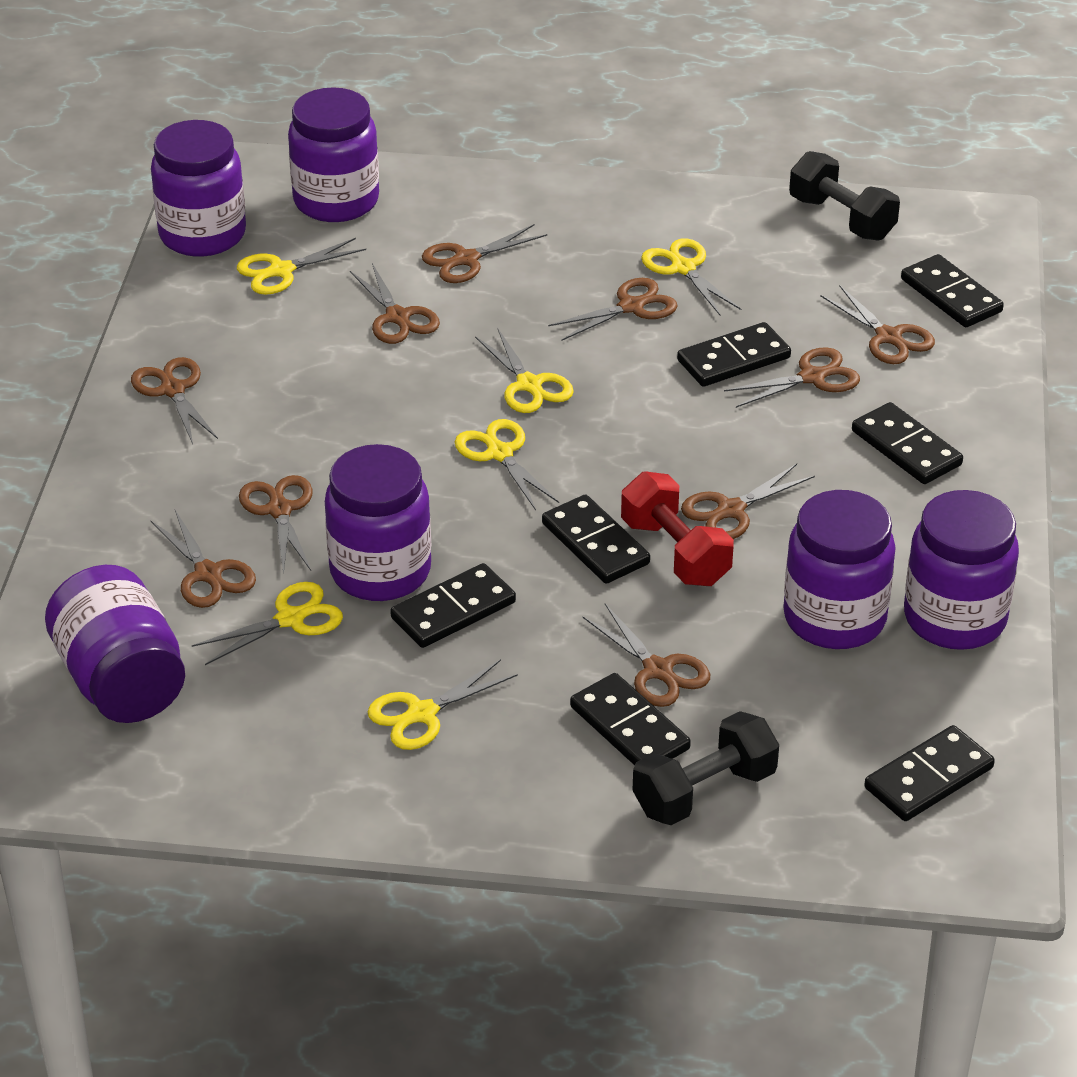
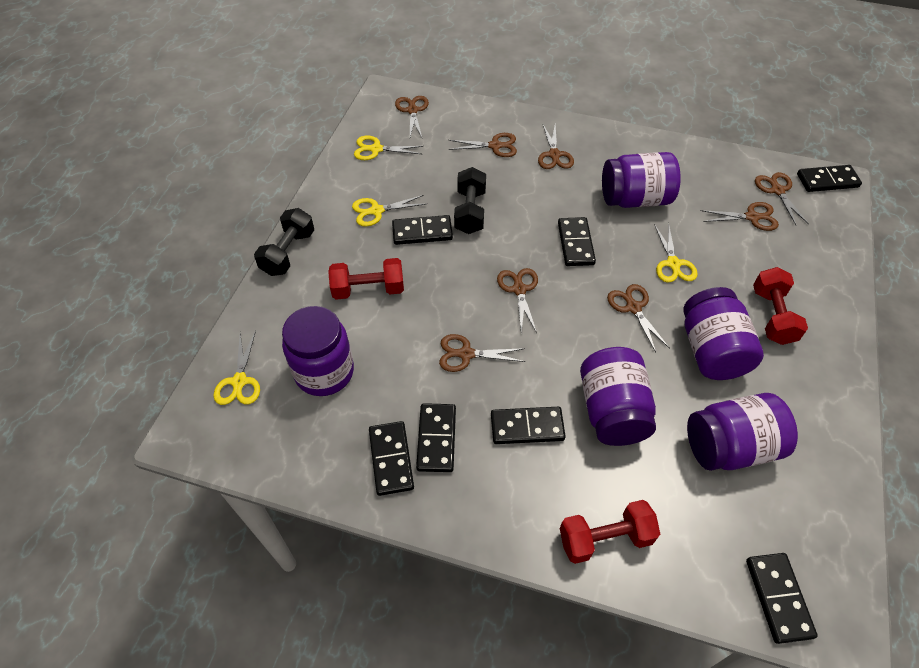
brown scissors: 10 -> 8
purple jar: 6 -> 5
red dumbbell: 1 -> 3
yellow scissors: 6 -> 4

